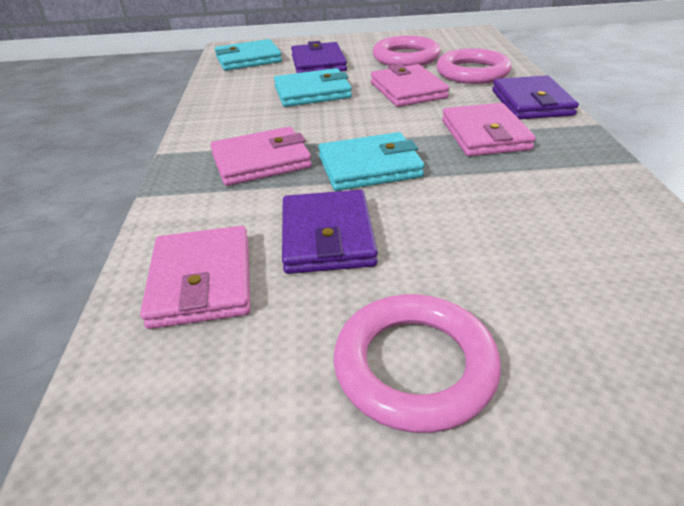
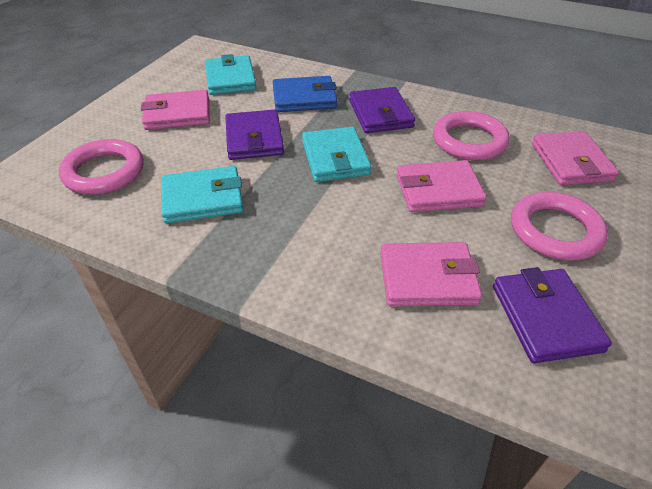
blue wallet: 0 -> 1

